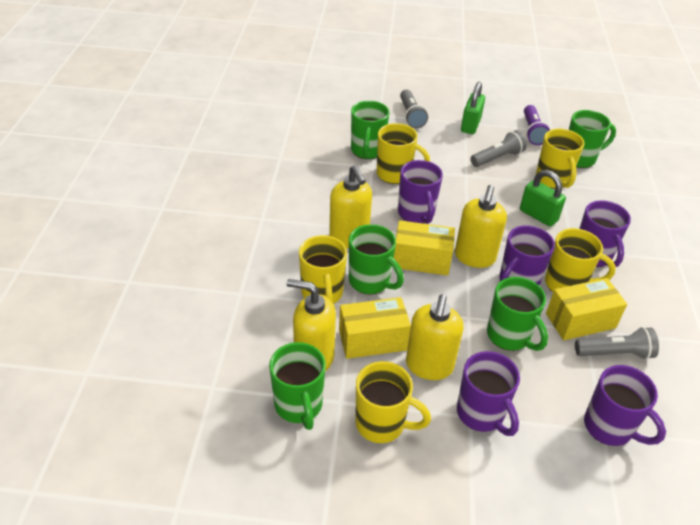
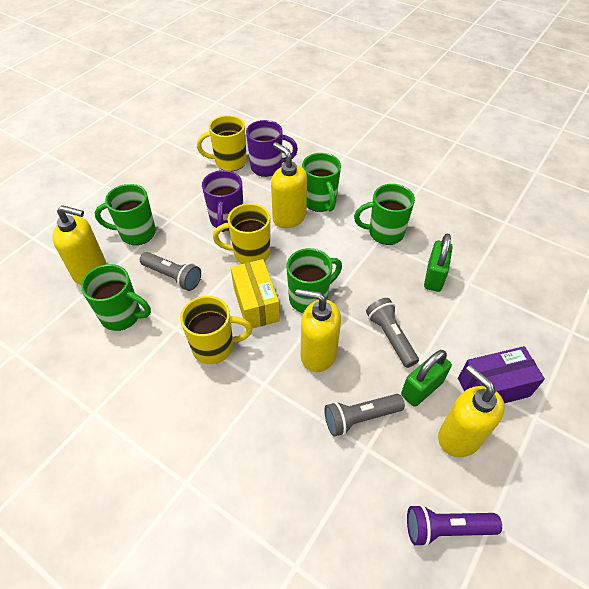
purple box: 0 -> 1
purple mug: 5 -> 2
yellow box: 3 -> 1
yellow mug: 5 -> 3

